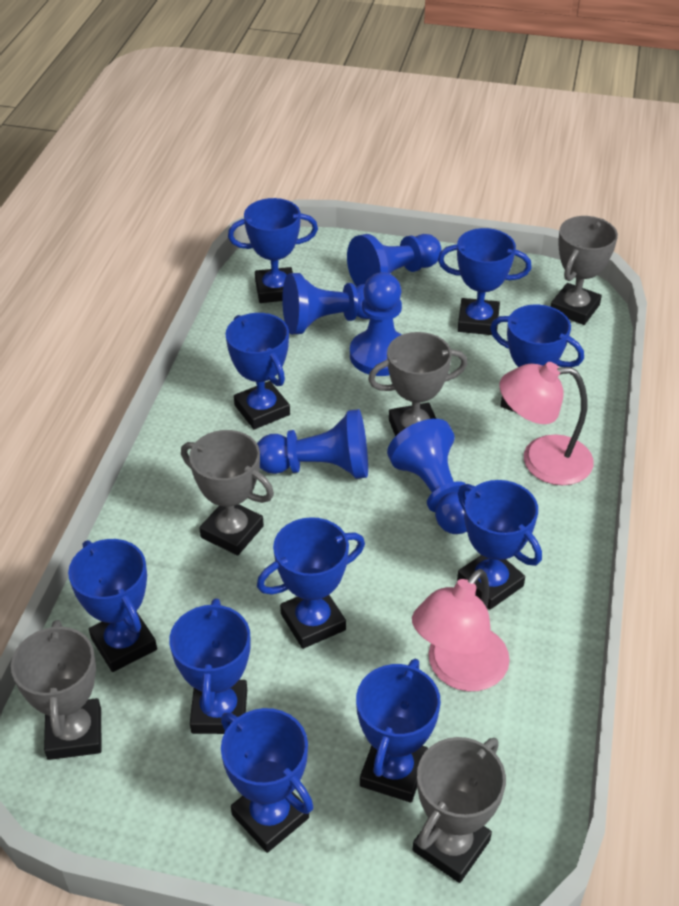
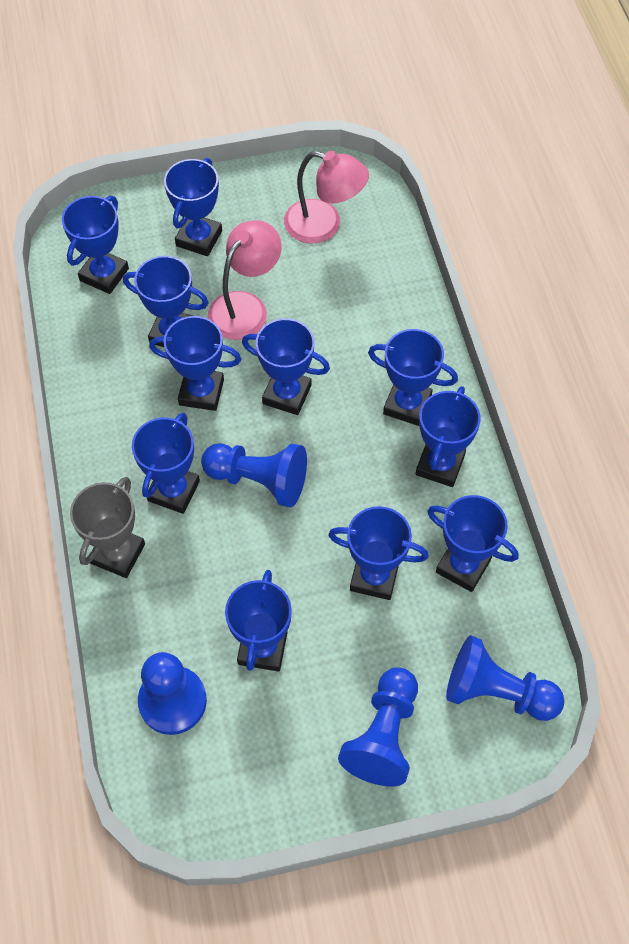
blue pawn: 5 -> 4
blue trophy: 10 -> 11
grey trophy: 5 -> 1

